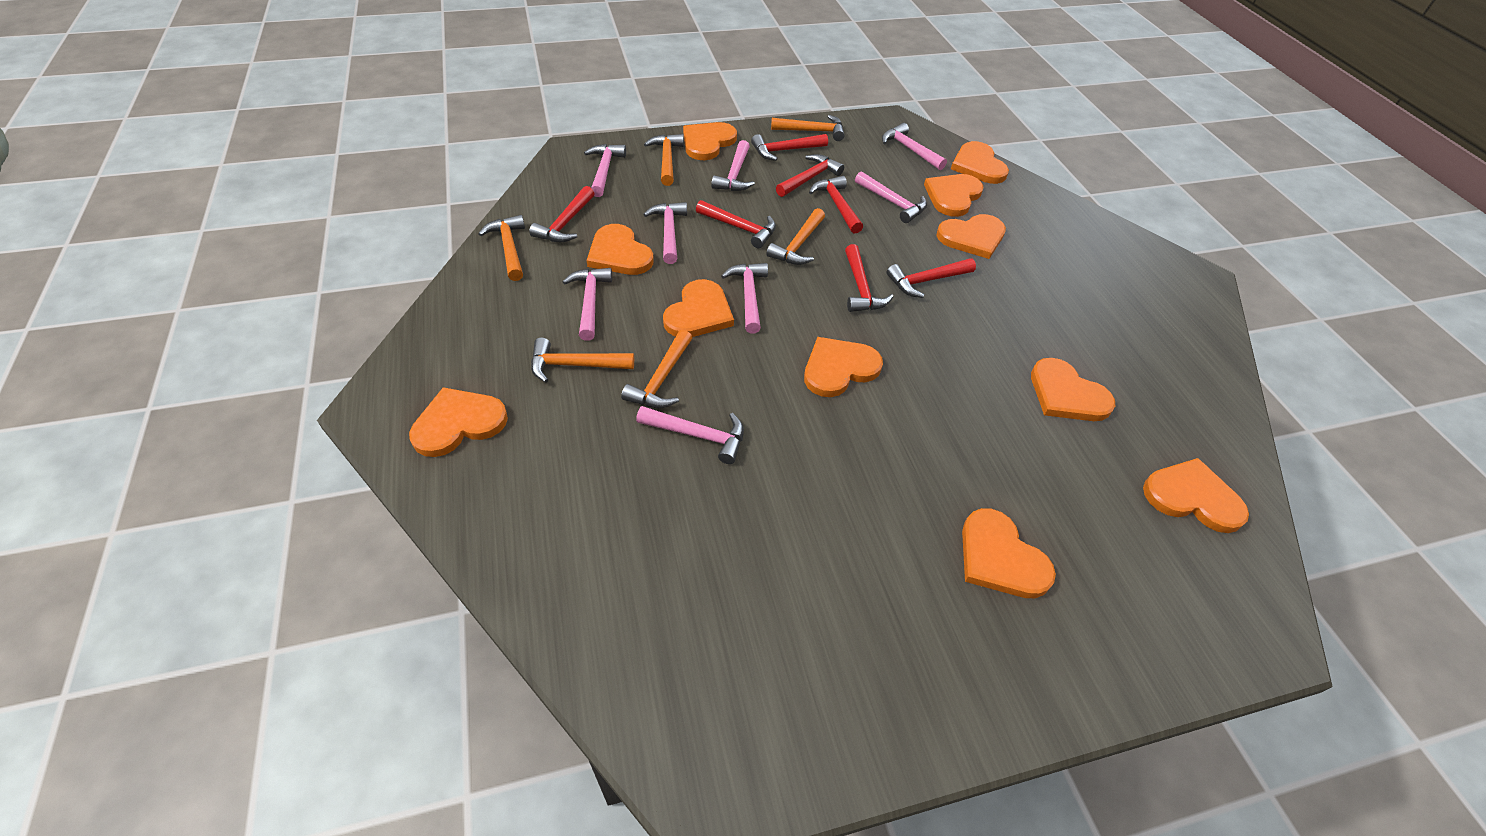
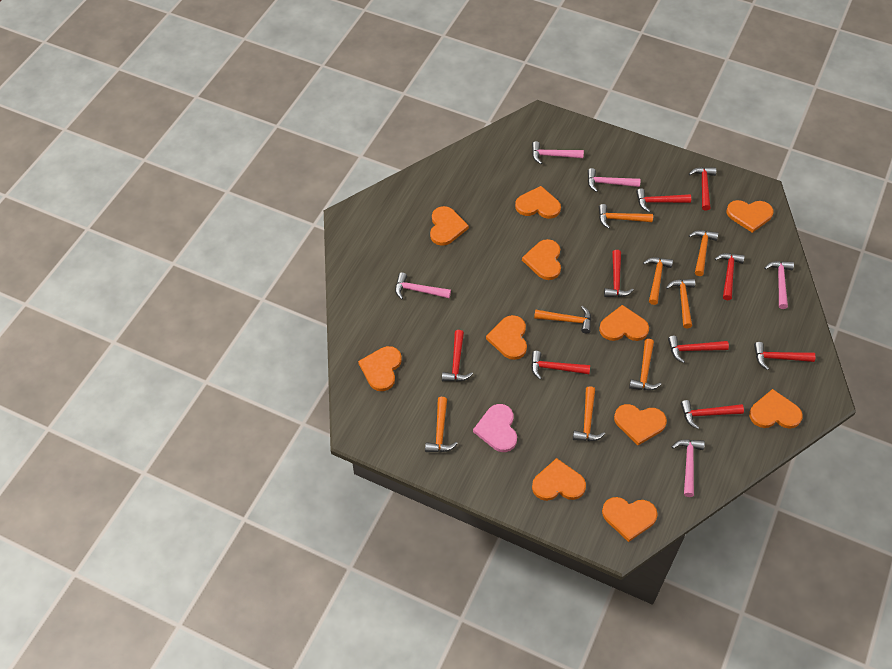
orange hammer: 6 -> 8
pink hammer: 8 -> 5
pink heart: 0 -> 1
red hammer: 7 -> 9

